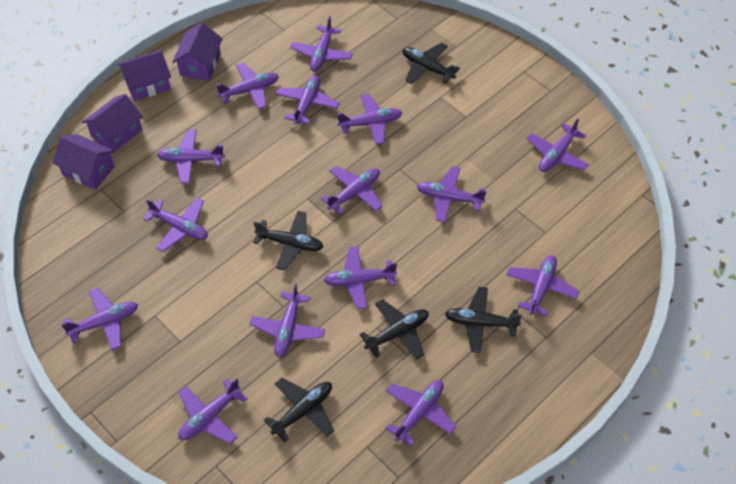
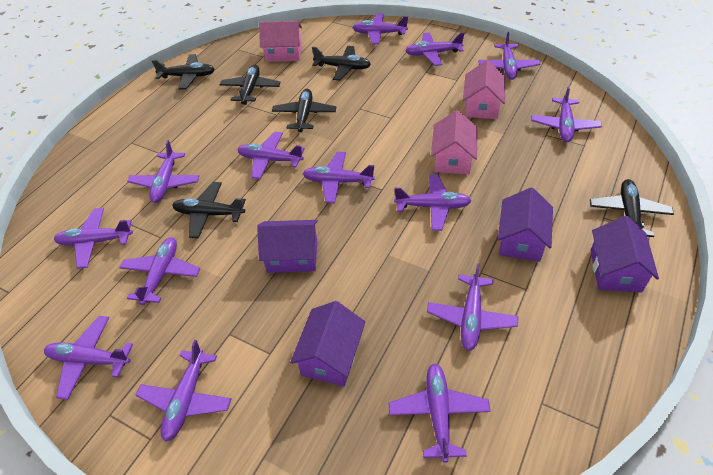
black plane: 5 -> 6
pink house: 0 -> 3
purple plane: 15 -> 14

